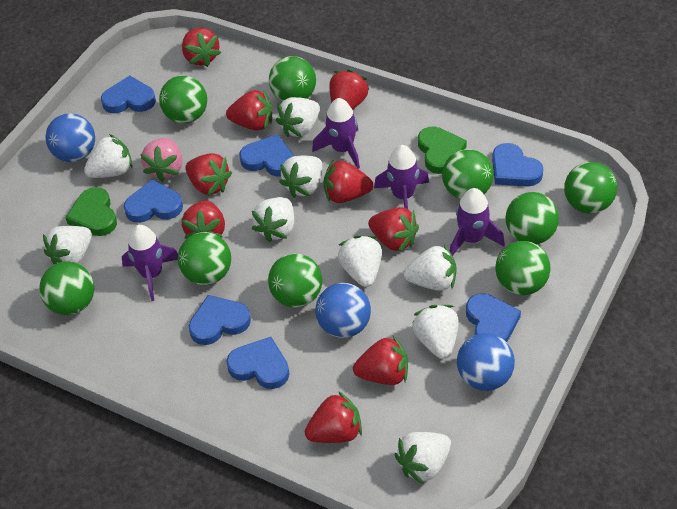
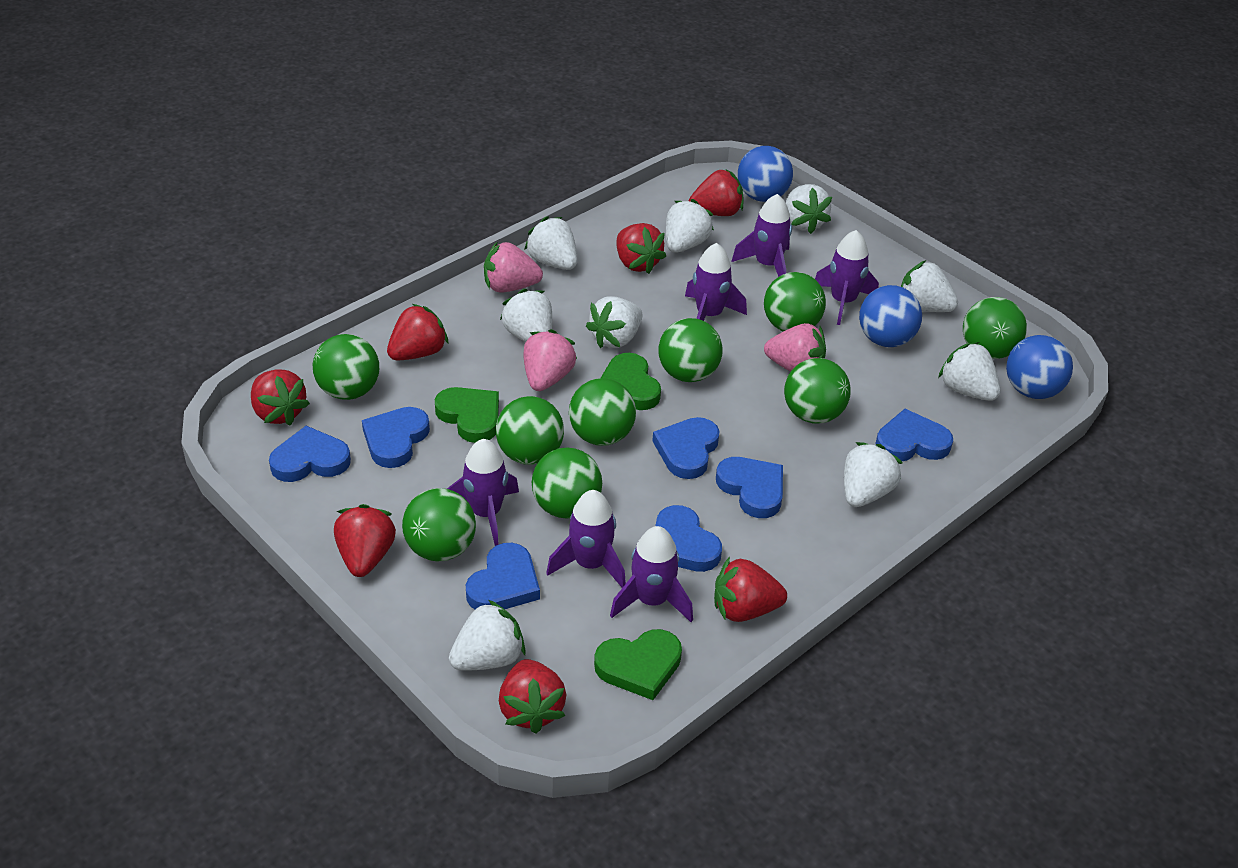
green heart: 2 -> 3
pink strawberry: 1 -> 3
purple rocket: 4 -> 6
red strawberry: 9 -> 7

